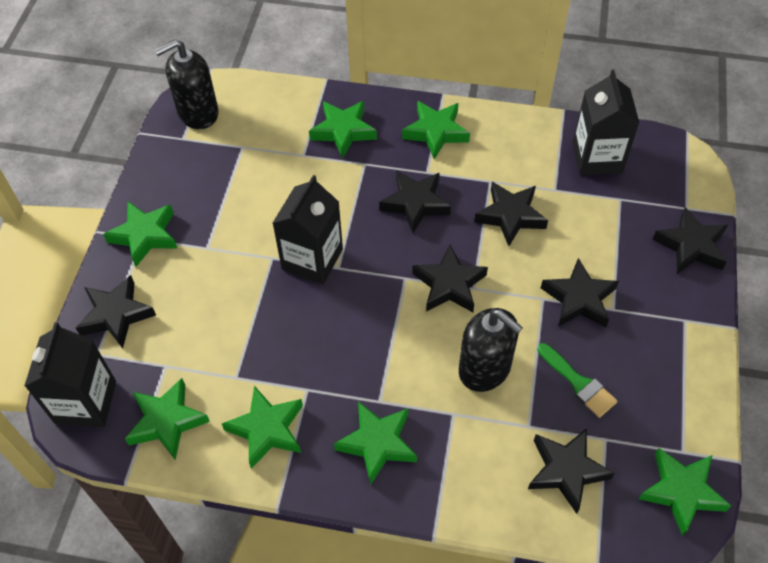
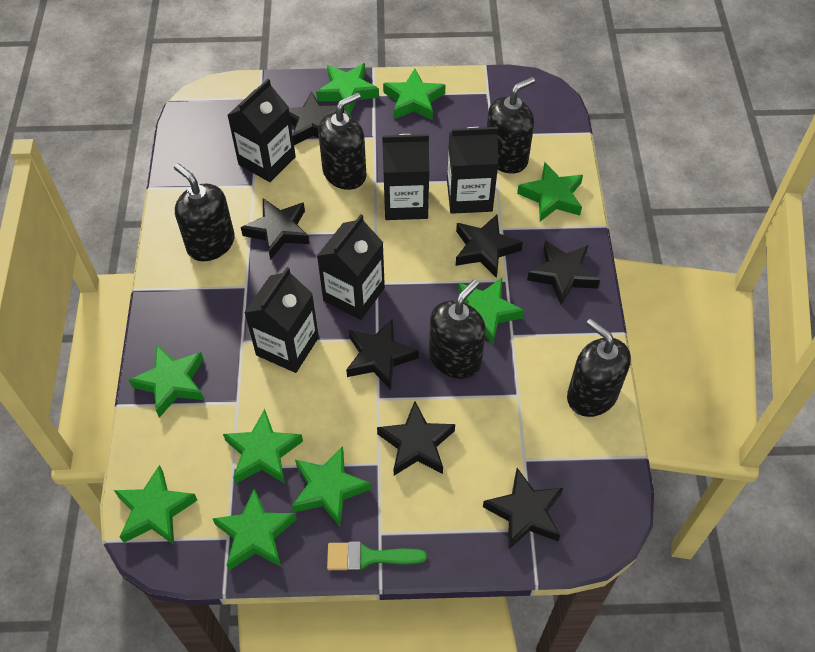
black carton: 3 -> 5
black soap dispenser: 2 -> 5
green star: 7 -> 9

